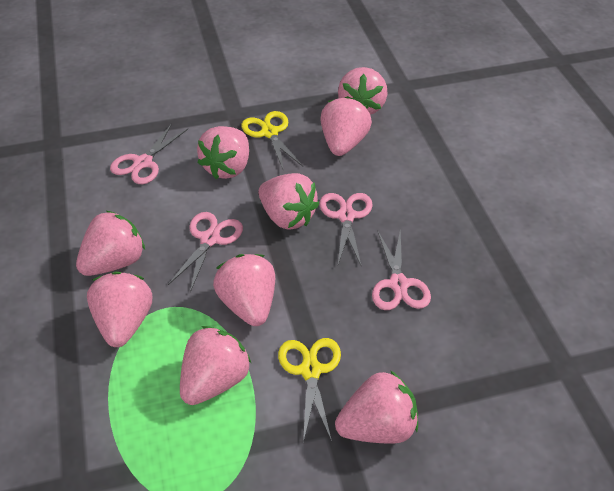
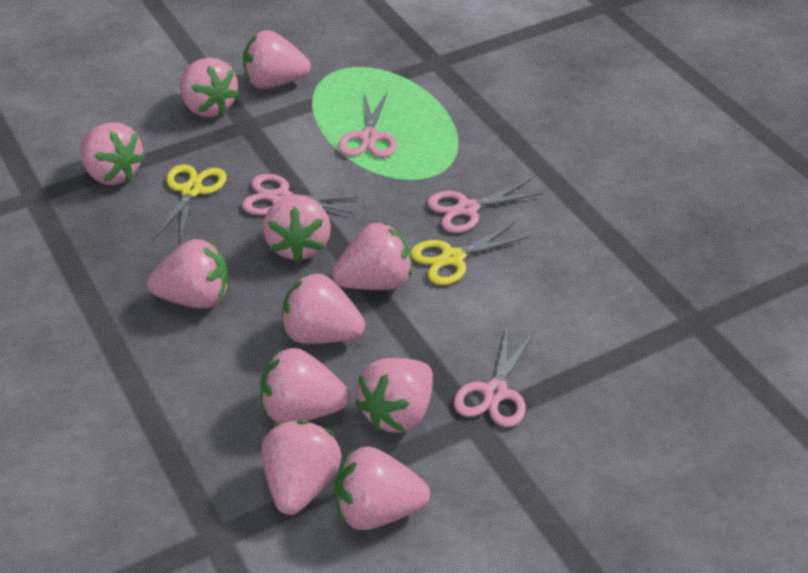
pink strawberry: 9 -> 11

